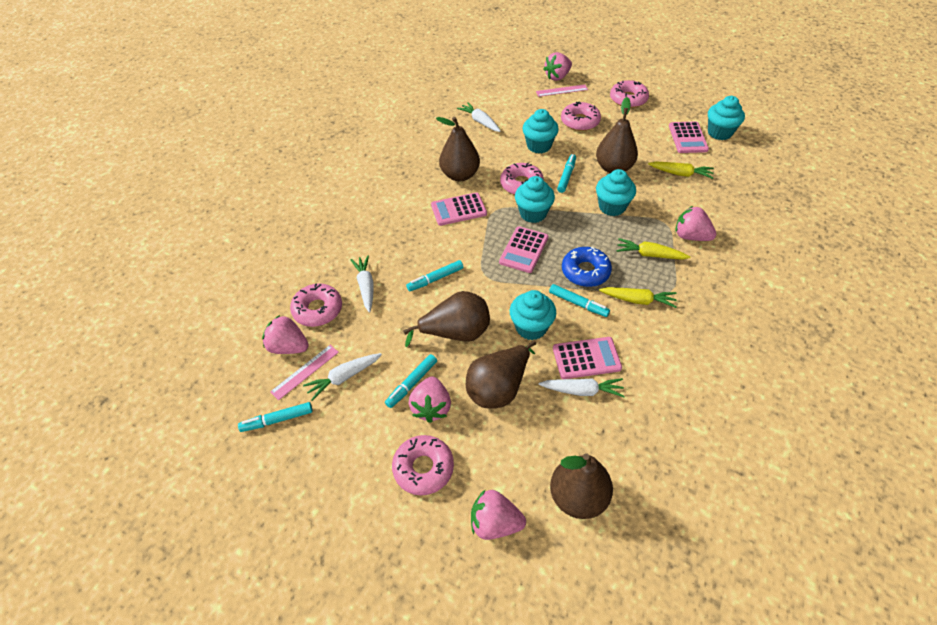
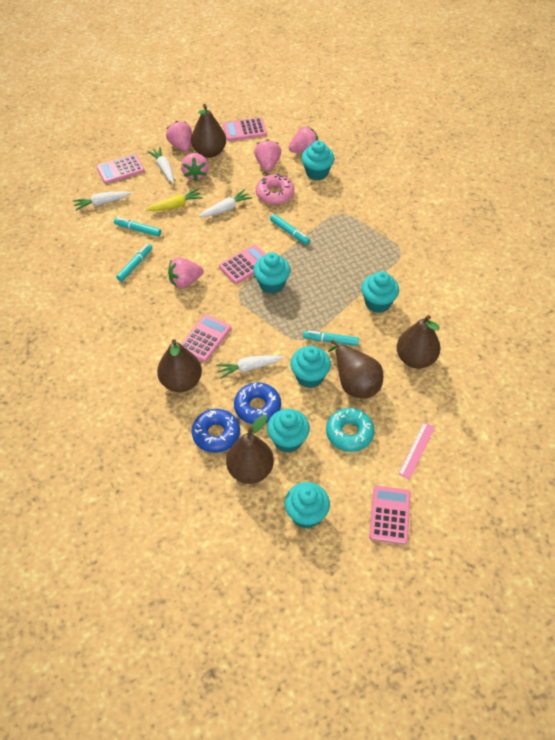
blue donut: 1 -> 2
pink calculator: 4 -> 5
pink donut: 5 -> 1
pink ruler: 2 -> 1
turquoise cupcake: 5 -> 6
turquoise donut: 0 -> 1
turquoise marker: 5 -> 4
yellow carrot: 3 -> 1

